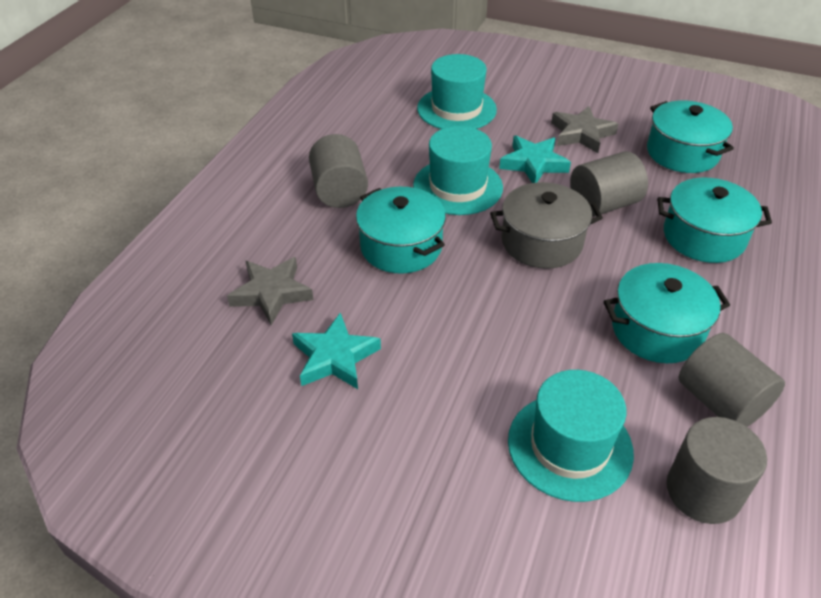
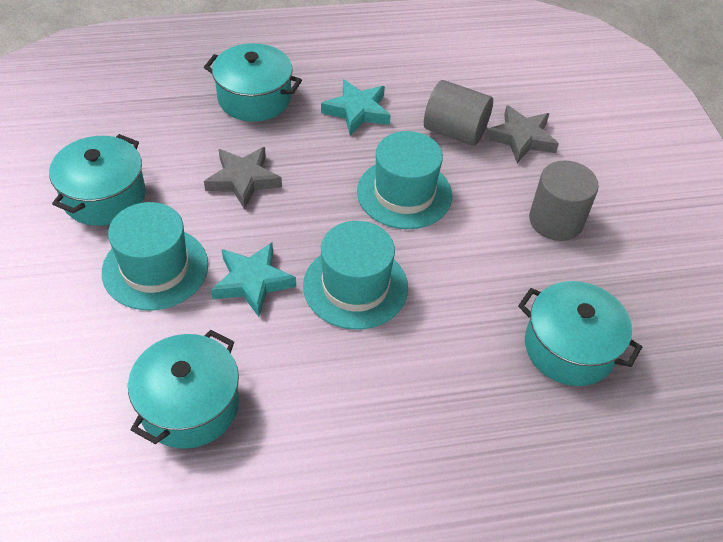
grey cylinder: 4 -> 2
grey pot: 1 -> 0

